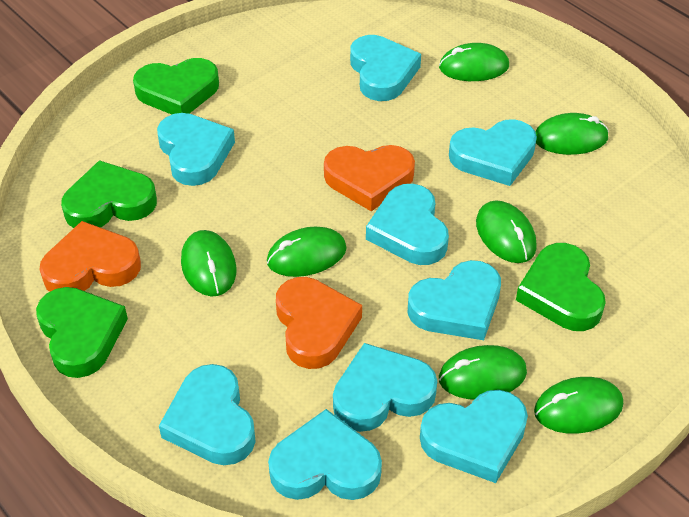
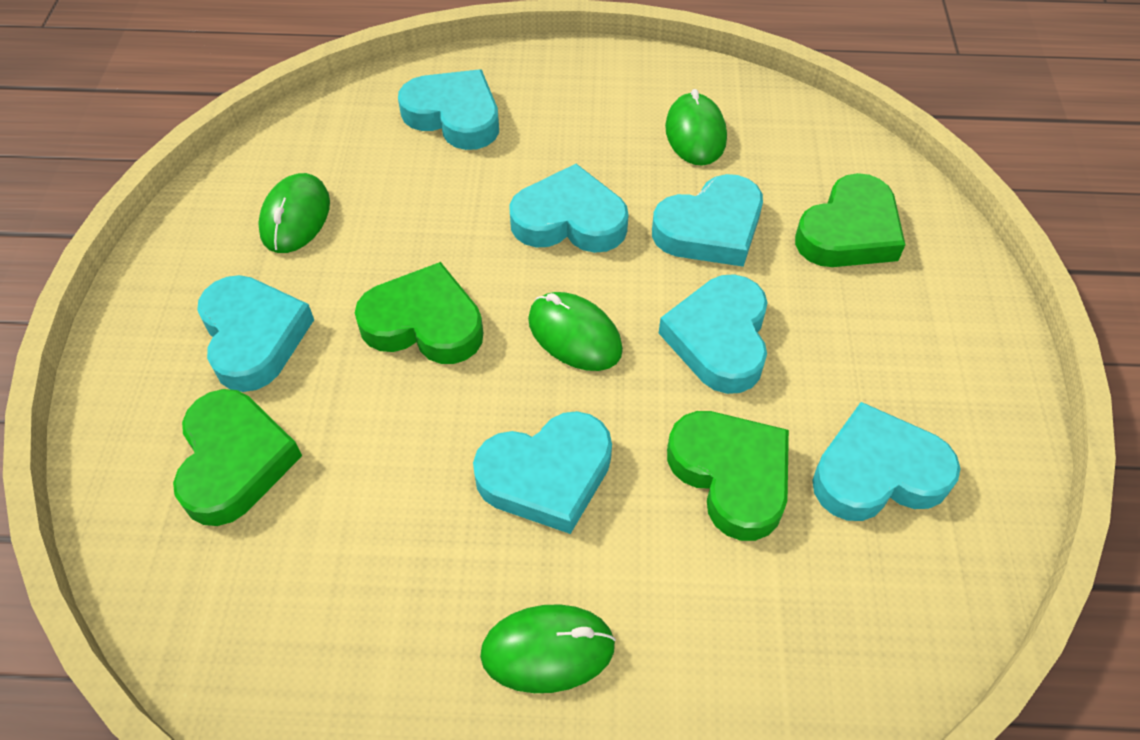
green mouse: 7 -> 4
orange heart: 3 -> 0
turquoise heart: 9 -> 7

